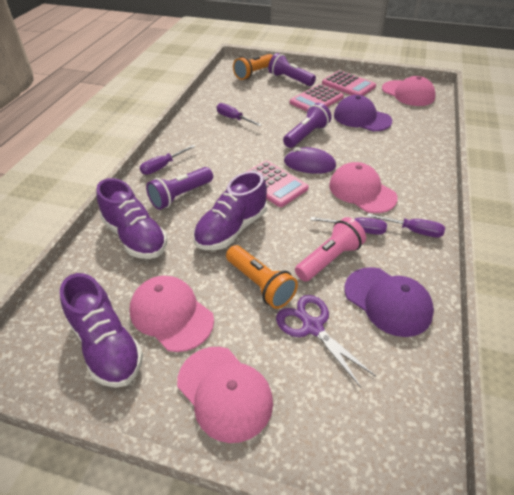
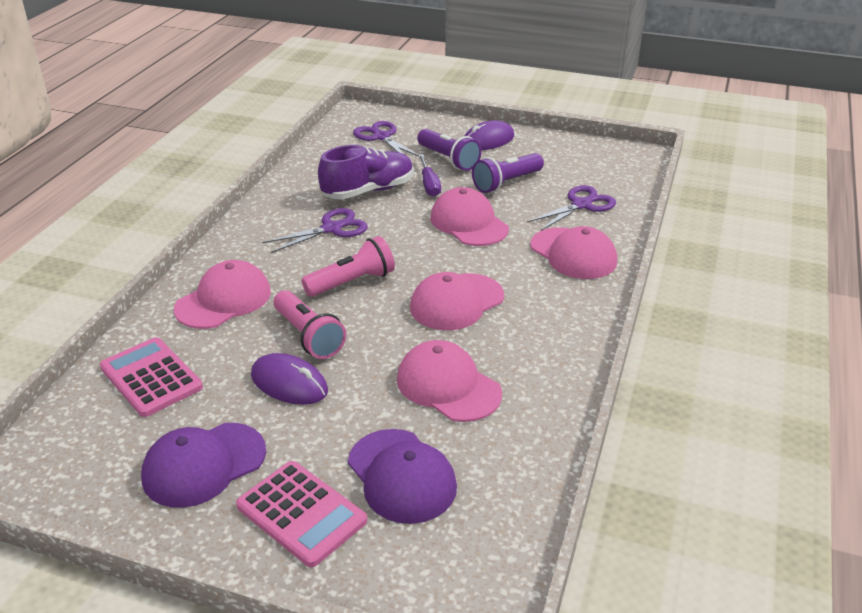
orange flashlight: 2 -> 0
pink calculator: 3 -> 2
pink cap: 4 -> 5
pink flashlight: 1 -> 2
purple flashlight: 3 -> 2
purple mouse: 1 -> 2
purple scissors: 1 -> 3
purple screwdriver: 4 -> 1
purple shoe: 3 -> 1

